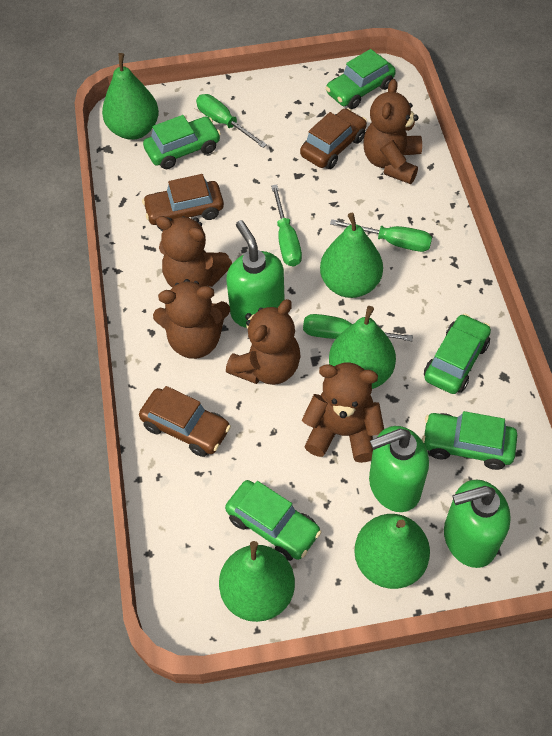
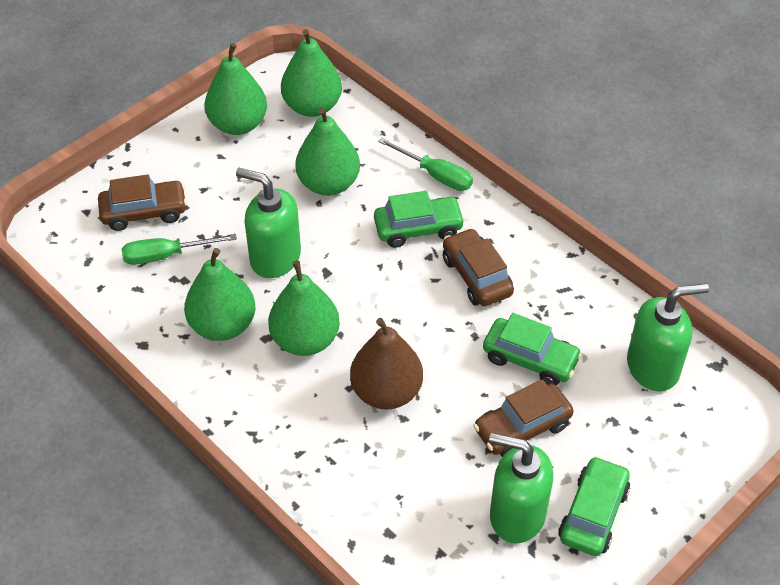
brown pear: 0 -> 1
brown teddy bear: 5 -> 0
green car: 5 -> 3
green screwdriver: 4 -> 2

